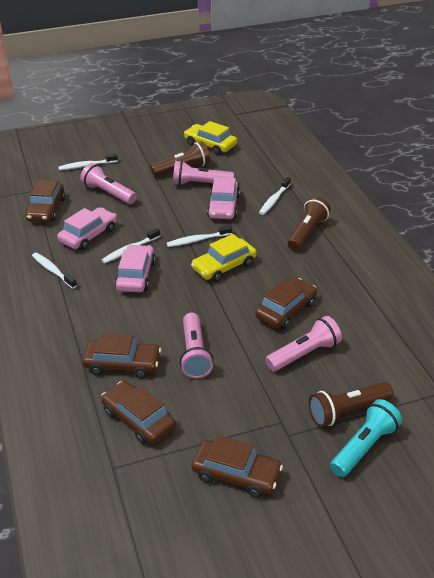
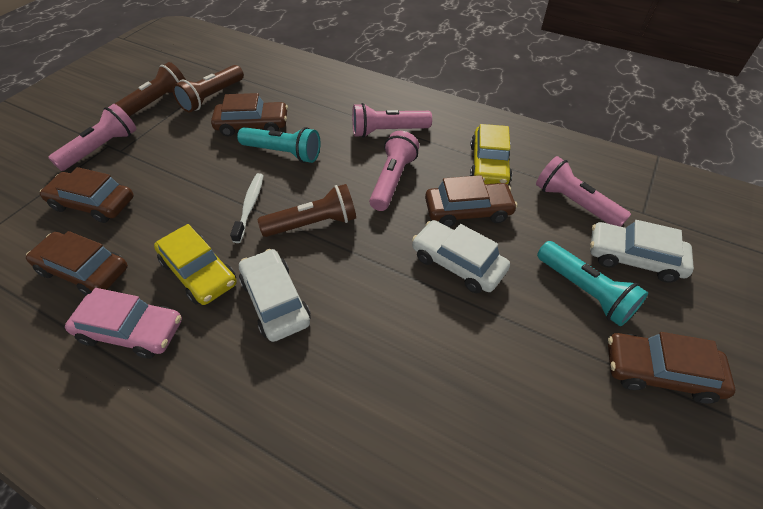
pink car: 3 -> 1
turquoise flashlight: 1 -> 2
white car: 0 -> 3
white toothbrush: 5 -> 1

